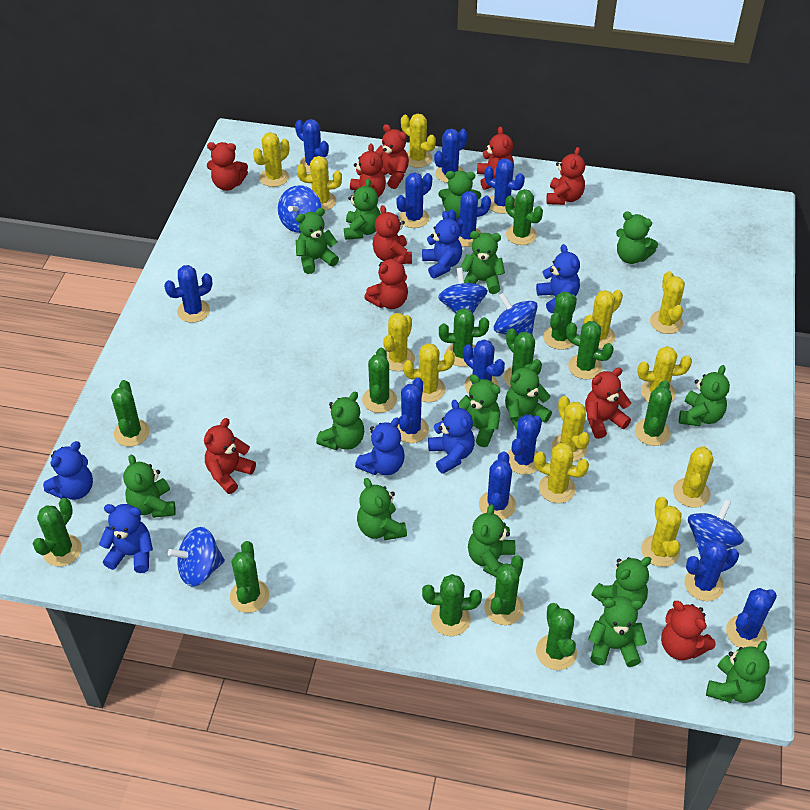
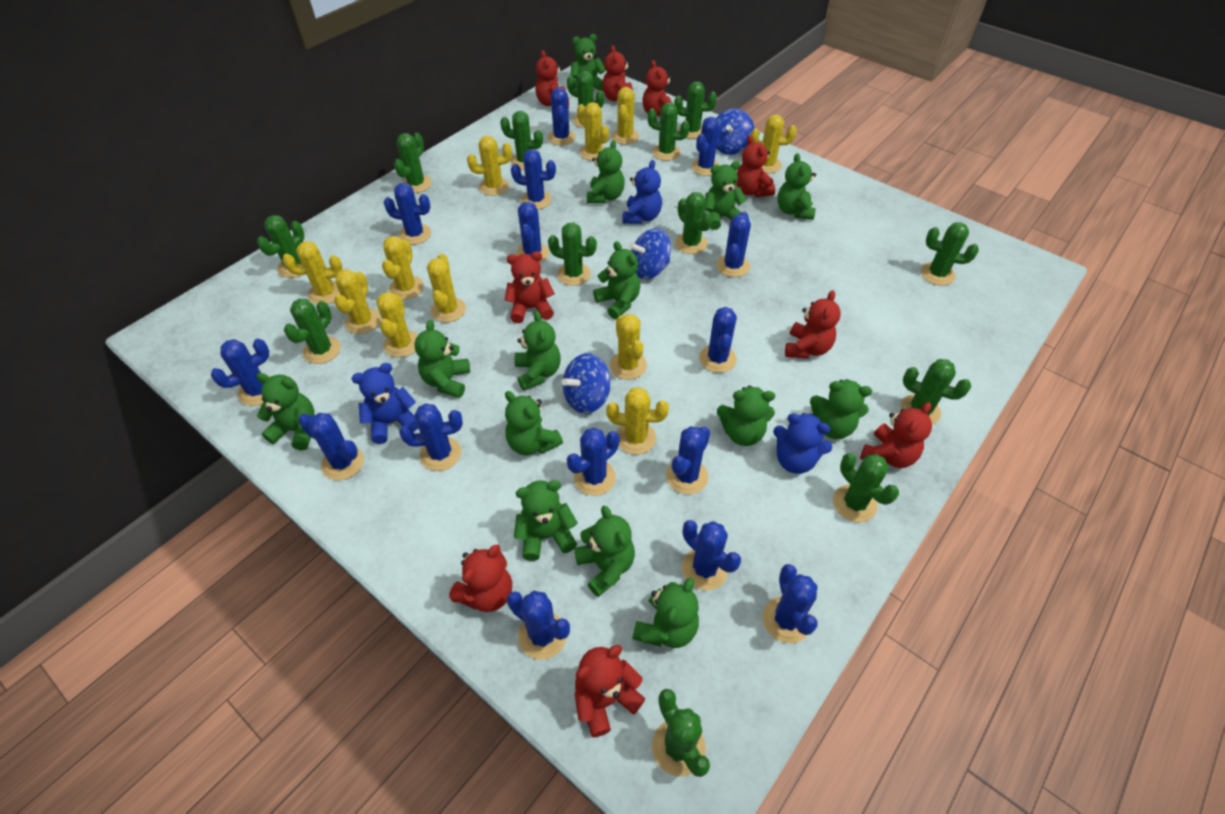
blue cactus: 12 -> 15
blue spinning top: 5 -> 3
blue teddy bear: 6 -> 3
green teddy bear: 15 -> 14
red teddy bear: 10 -> 9
yellow cactus: 12 -> 11

